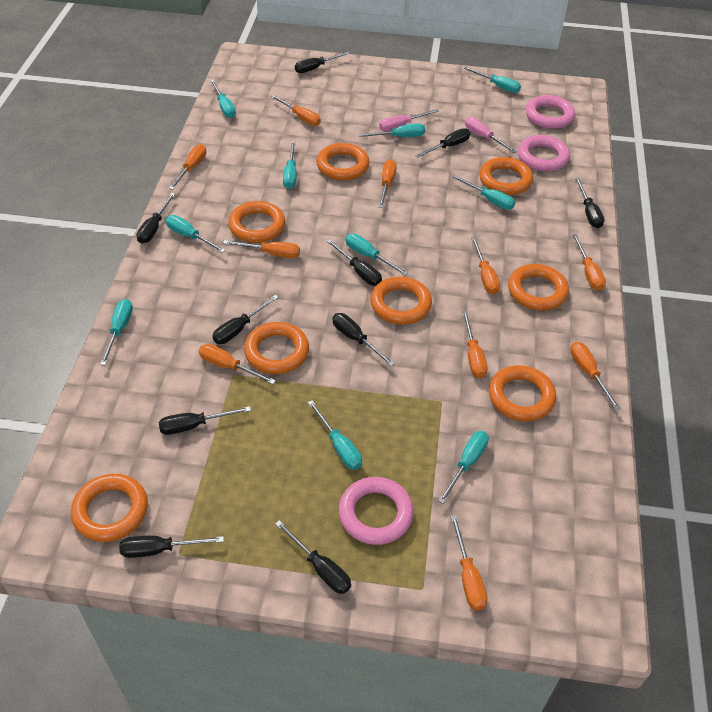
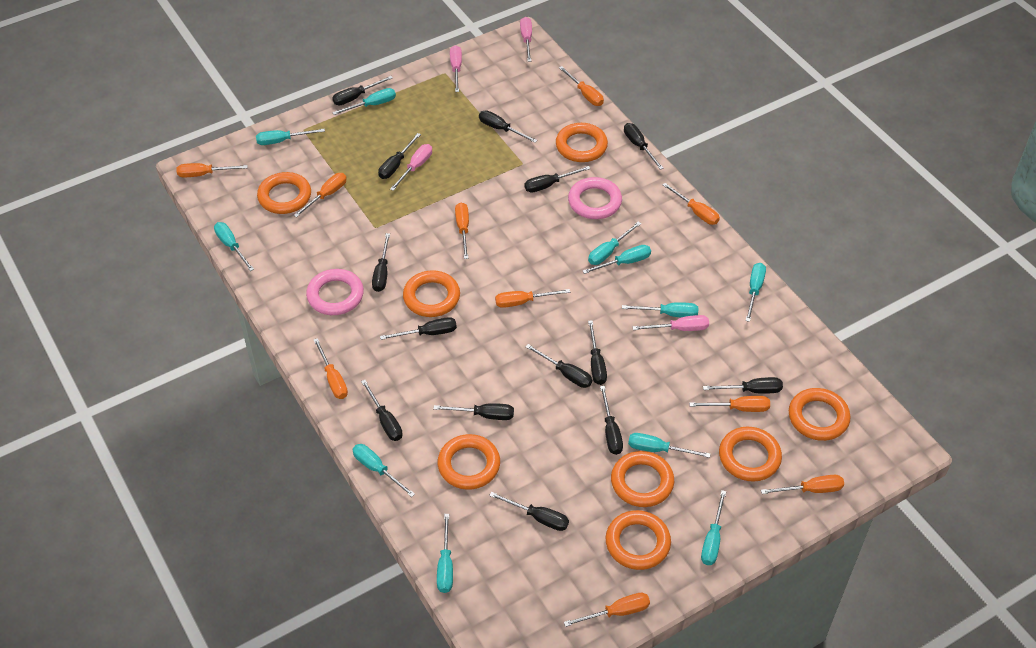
black screwdriver: 10 -> 14
pink ring: 3 -> 2
pink screwdriver: 2 -> 4
turquoise screwdriver: 10 -> 11

